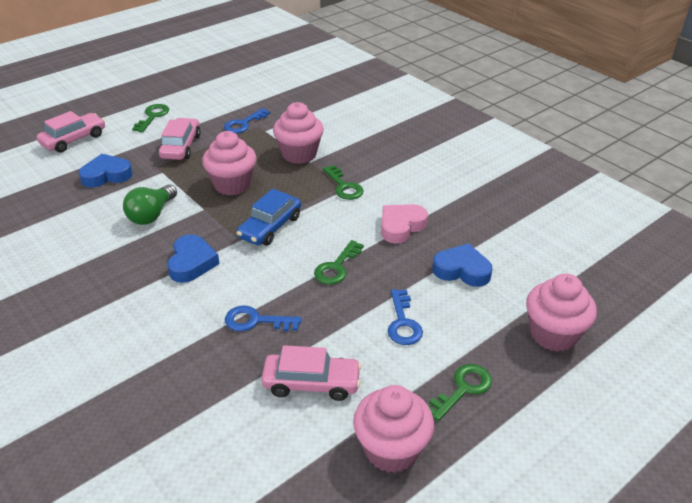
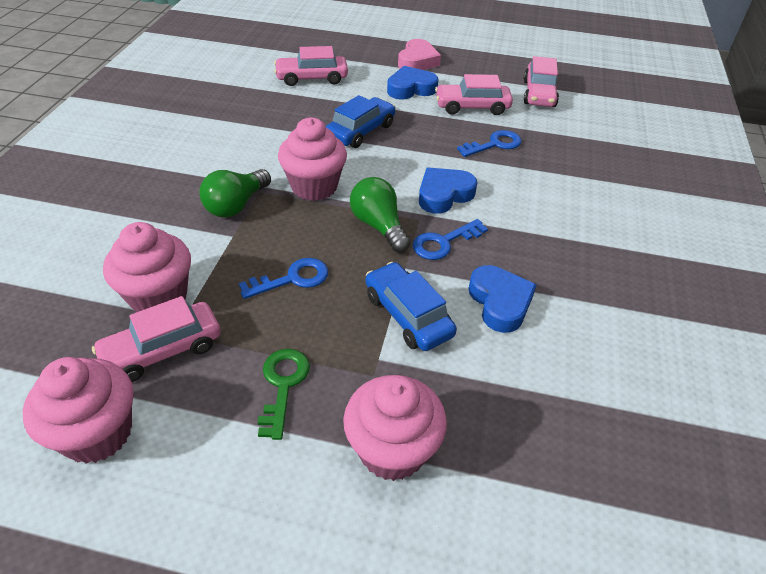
blue car: 1 -> 2
green key: 4 -> 1
green light bulb: 1 -> 2
pink car: 3 -> 4

